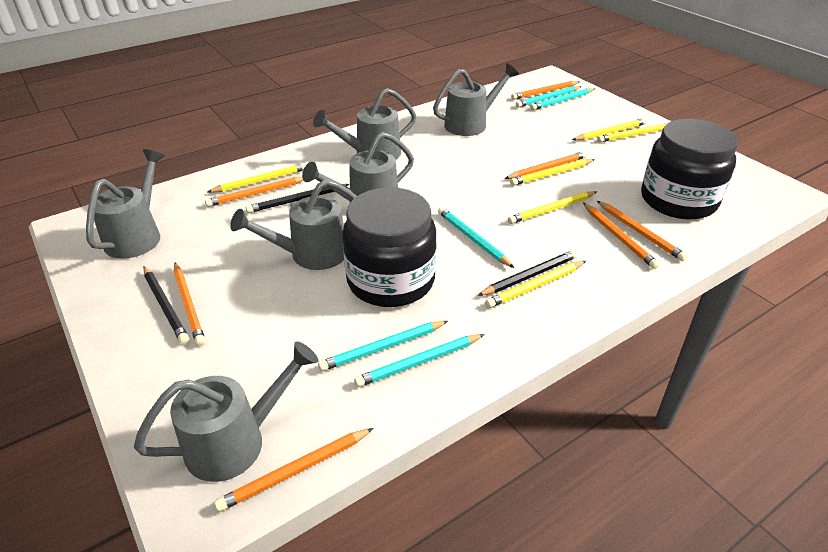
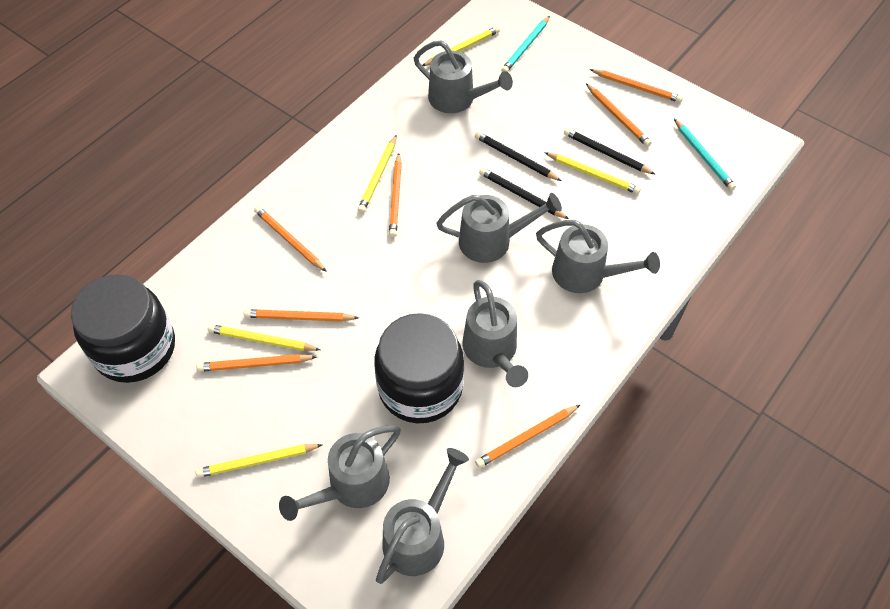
turquoise pencil: 5 -> 2
yellow pencil: 6 -> 5

